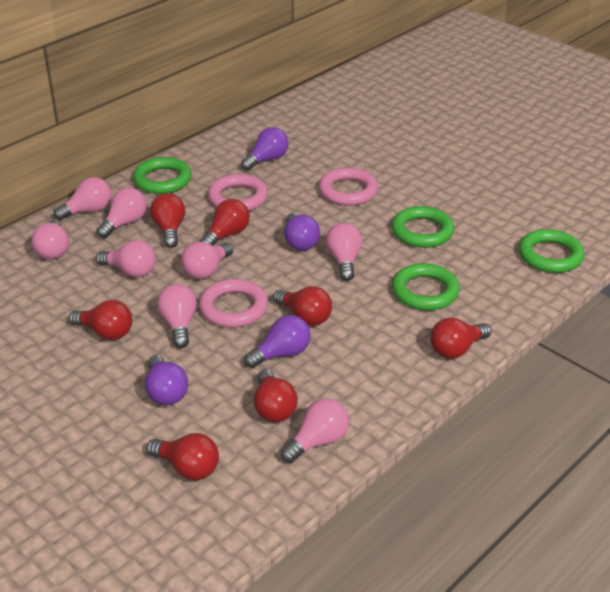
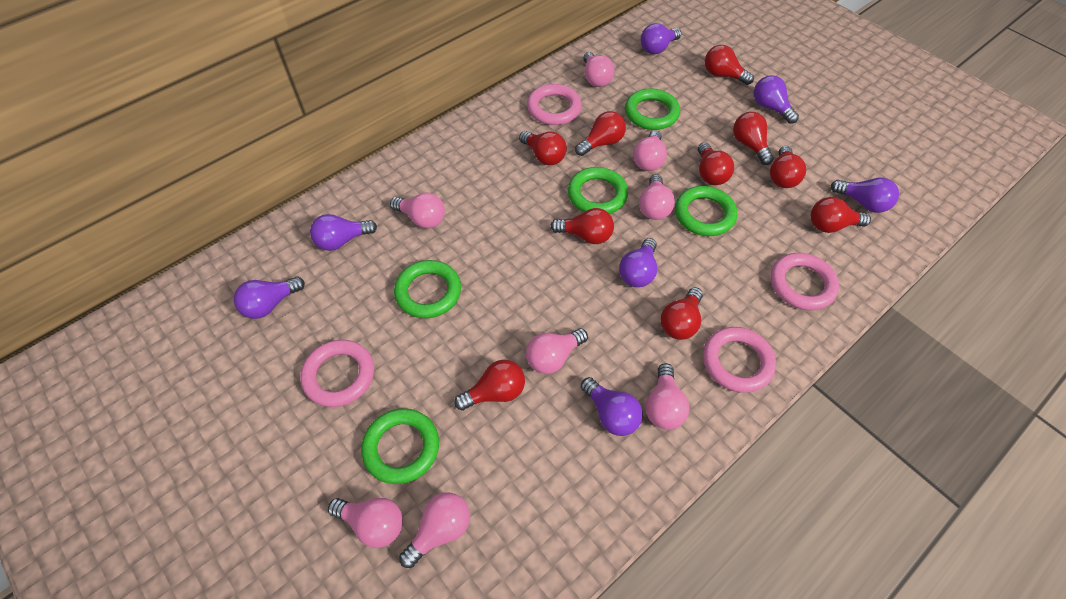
green ring: 4 -> 5
pink ring: 3 -> 4
purple light bulb: 4 -> 7
red light bulb: 7 -> 10

